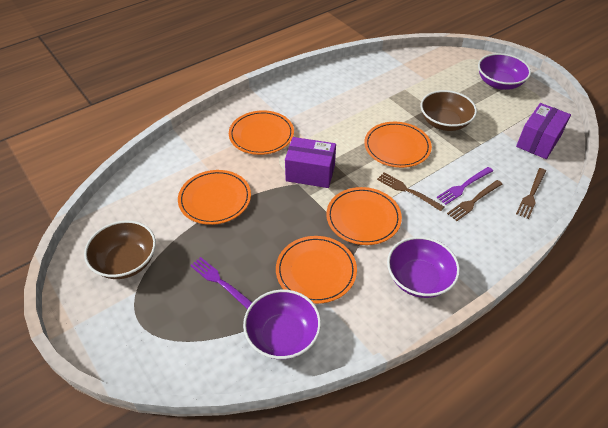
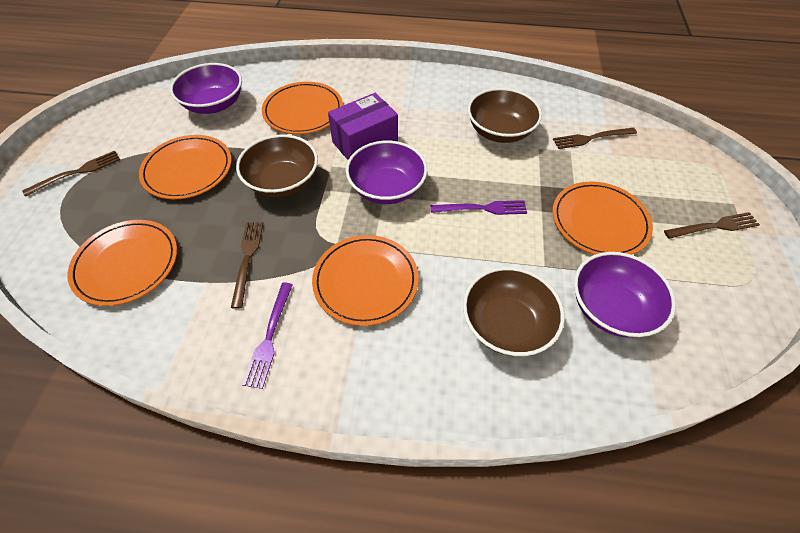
brown bowl: 2 -> 3
brown fork: 3 -> 4
purple box: 2 -> 1

